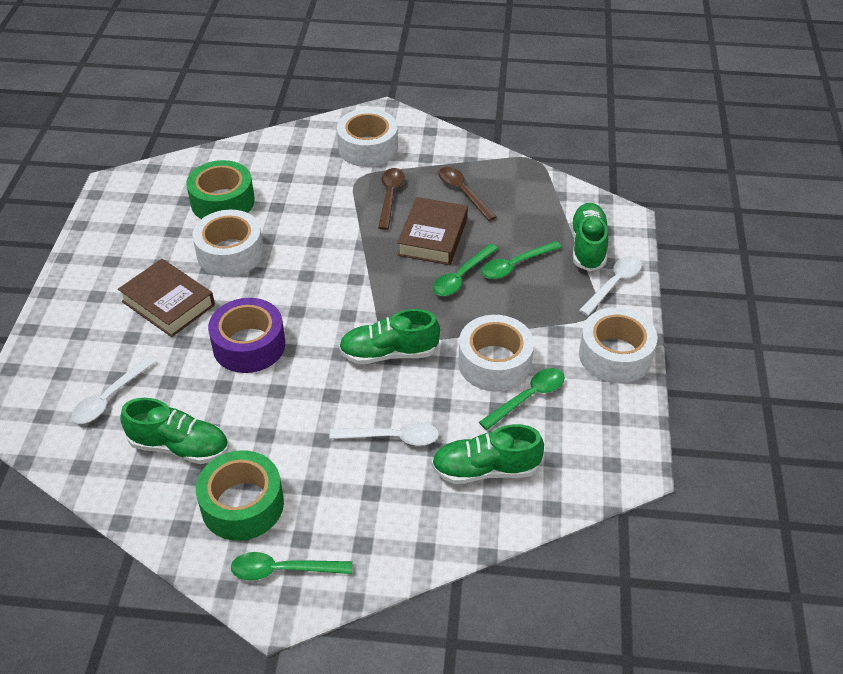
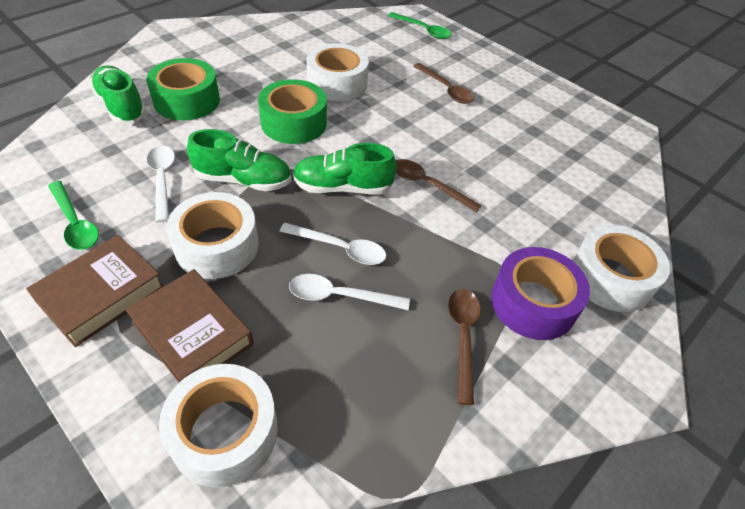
brown spoon: 2 -> 3
green shoe: 4 -> 3
green spoon: 4 -> 2

